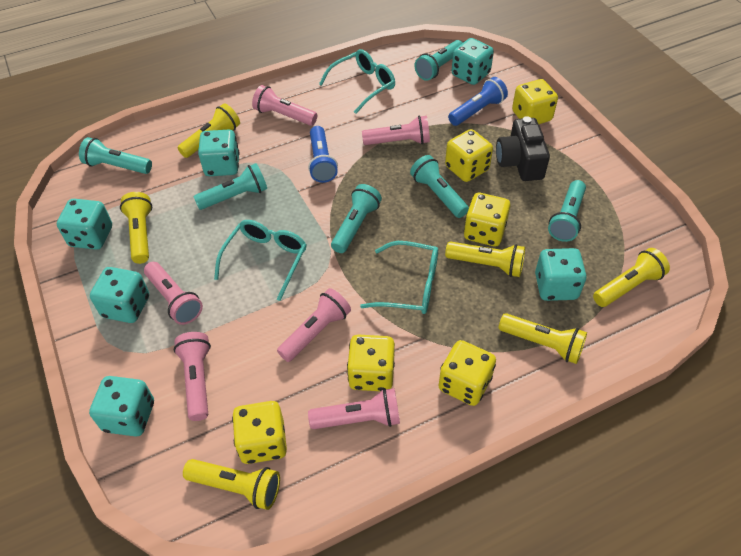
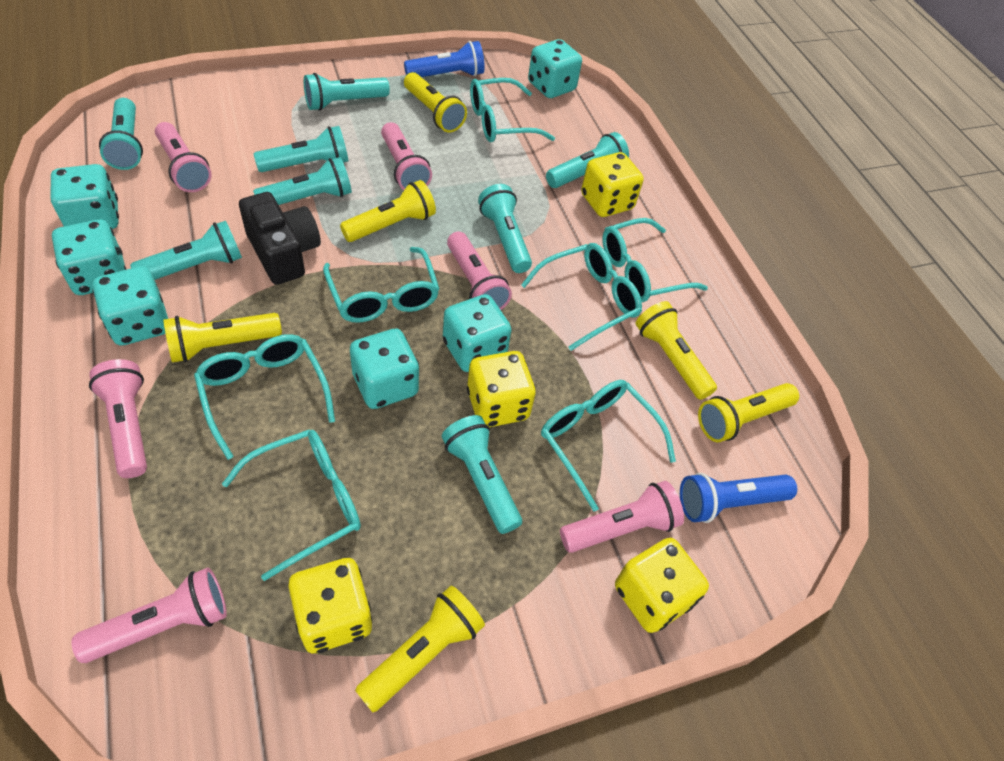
turquoise flashlight: 6 -> 8
turquoise glasses: 3 -> 7
yellow dice: 6 -> 4

